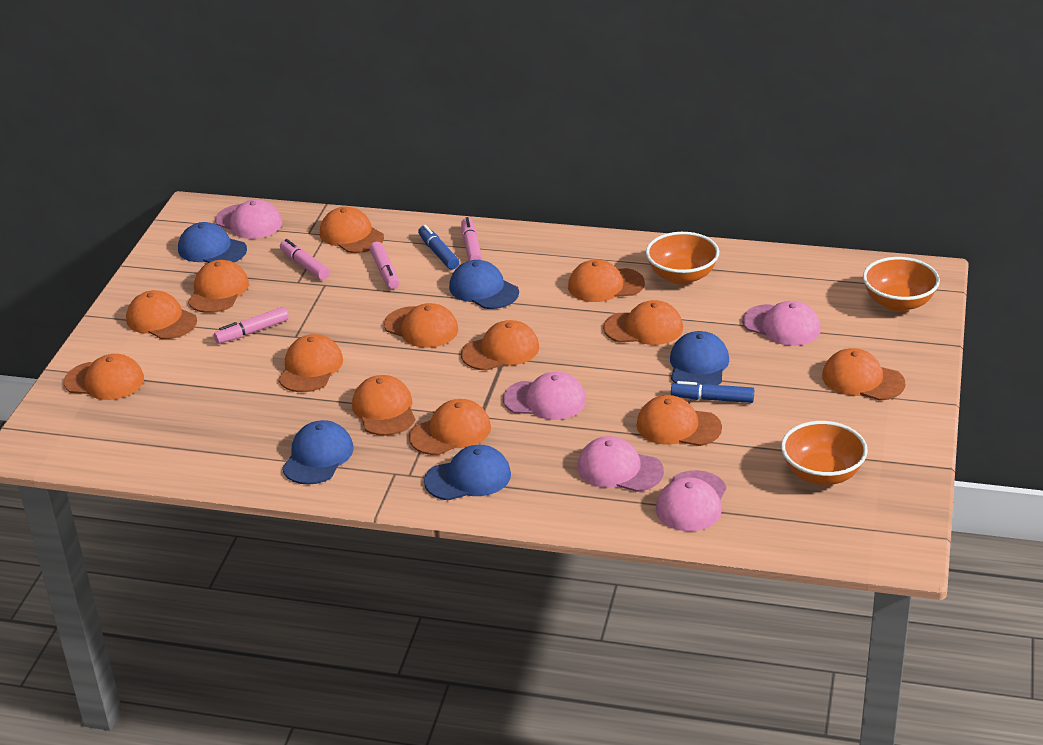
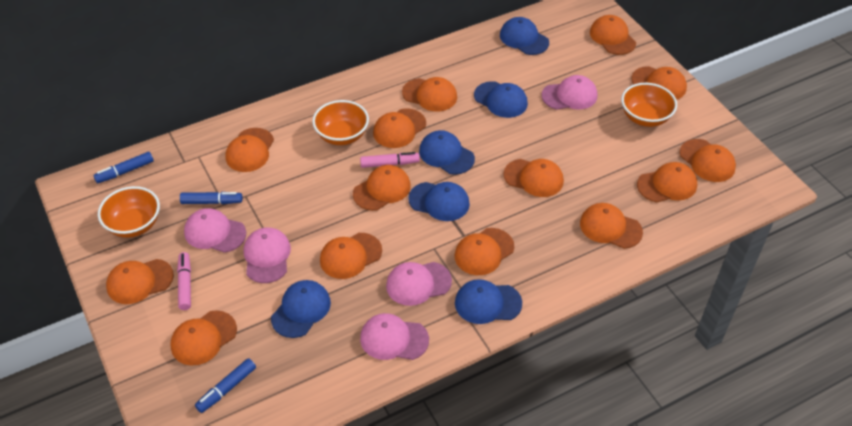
blue cap: 5 -> 6
blue marker: 2 -> 3
orange cap: 13 -> 14
pink marker: 4 -> 2

